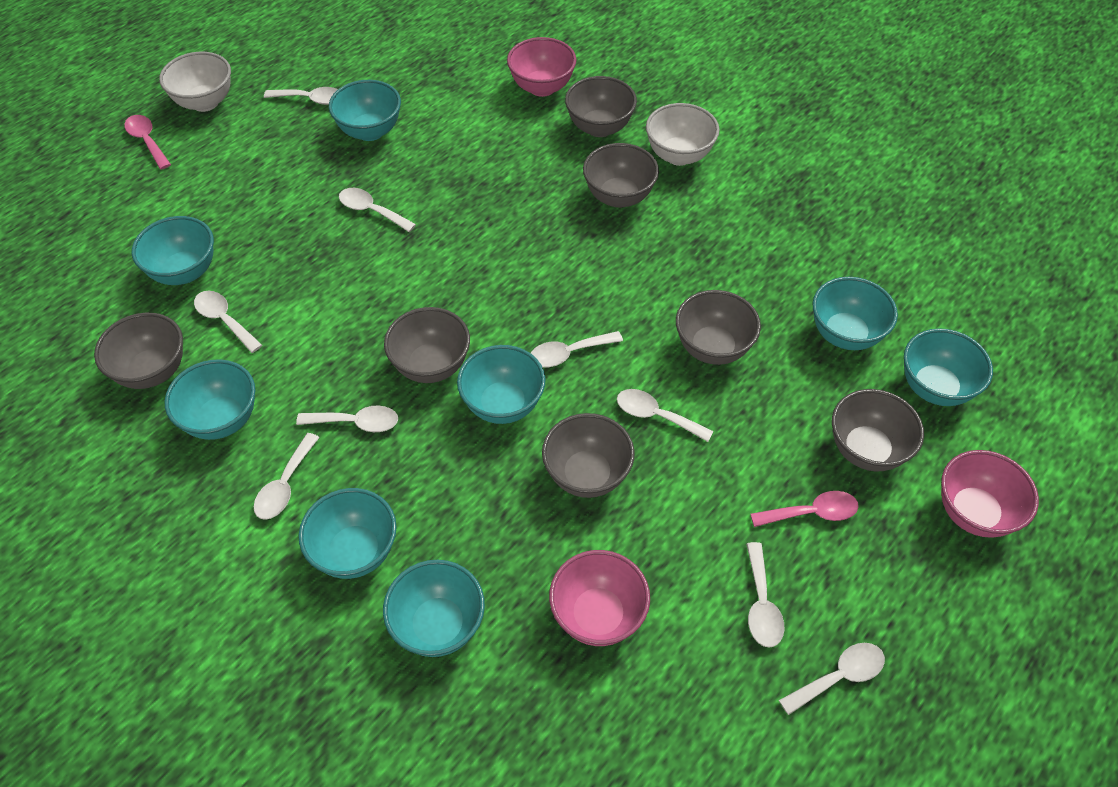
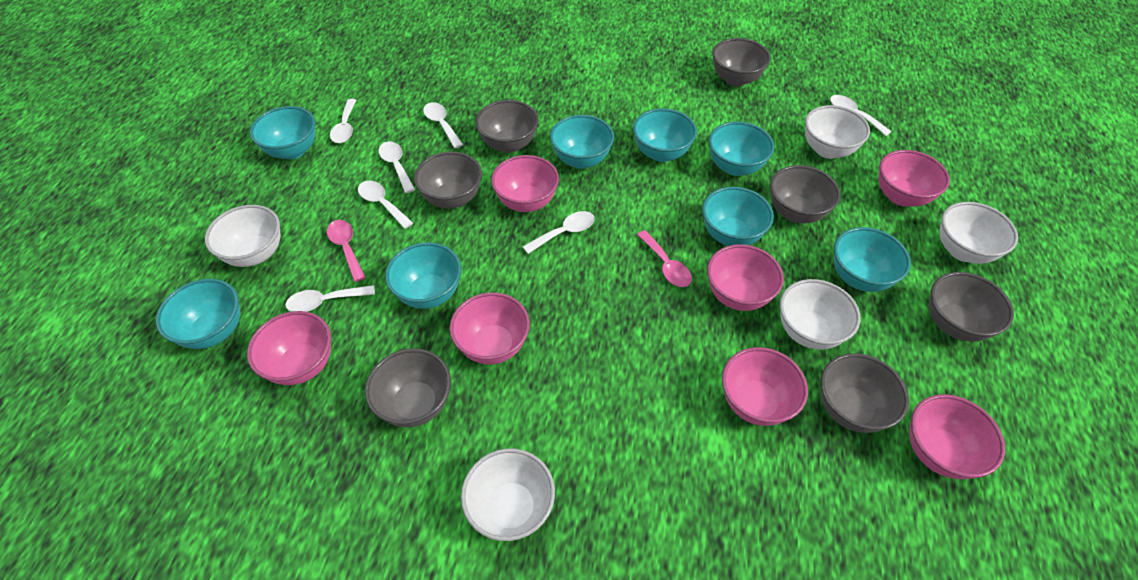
pink bowl: 3 -> 7
white bowl: 2 -> 5
white spoon: 9 -> 7

